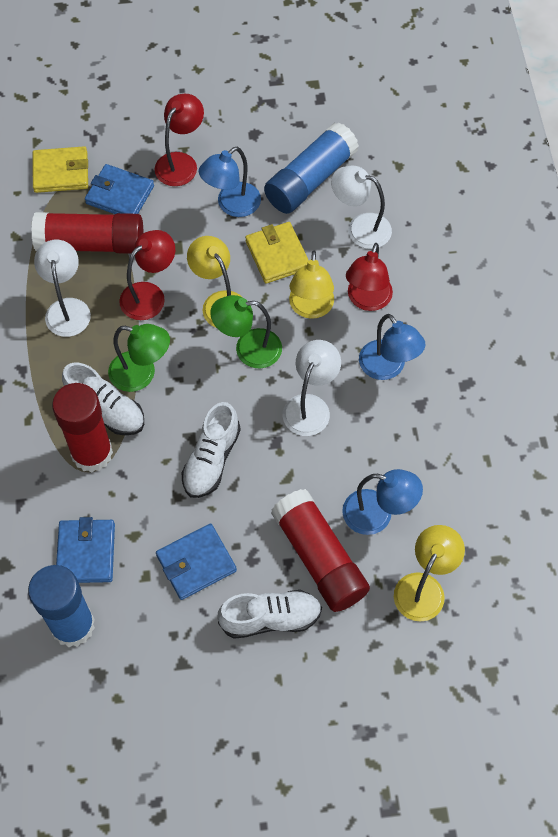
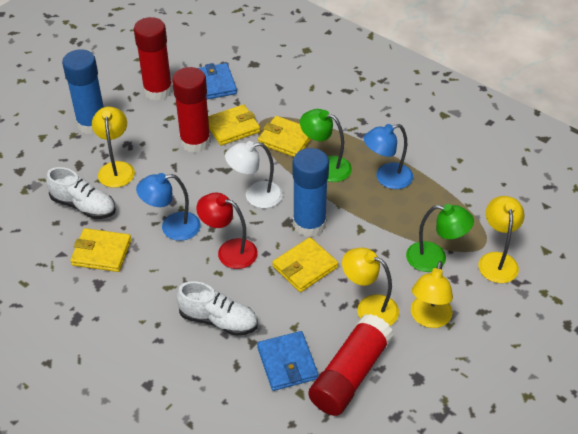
blue lamp: 3 -> 2
blue wallet: 3 -> 2
red lamp: 3 -> 1
white lamp: 3 -> 1
white shoe: 3 -> 2
yellow lamp: 3 -> 4
yellow wallet: 2 -> 4

